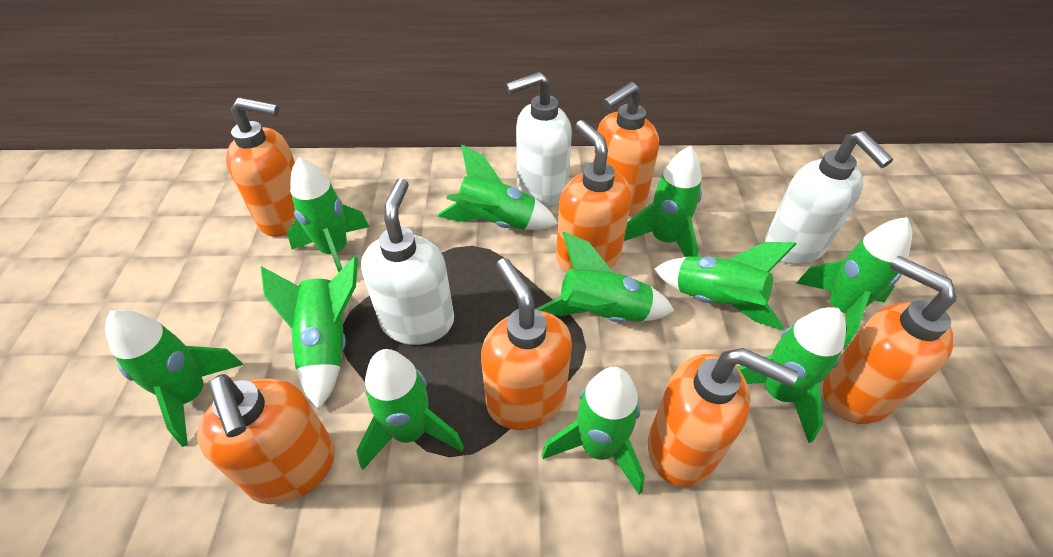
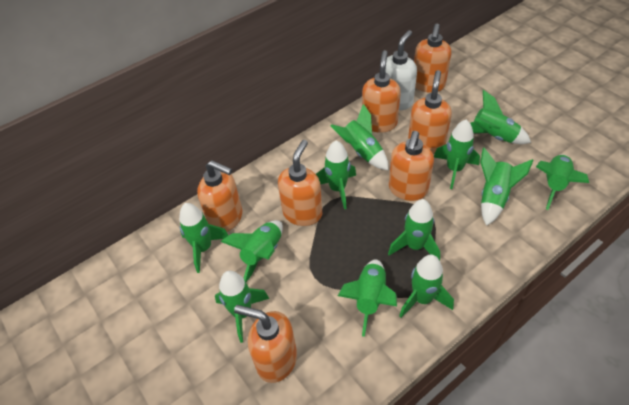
green rocket: 11 -> 12
white soap dispenser: 3 -> 1

